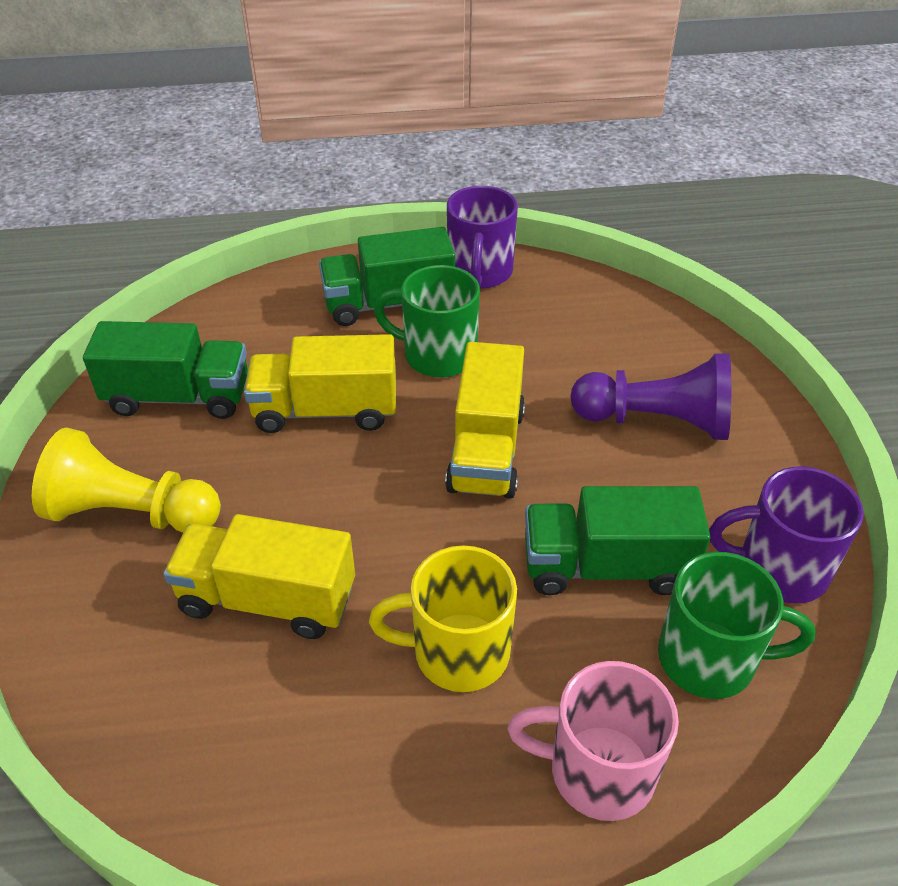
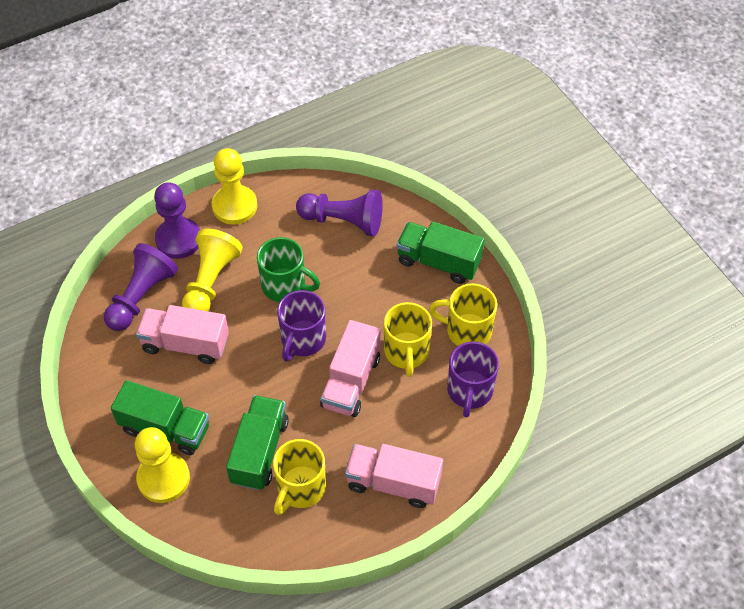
green mug: 2 -> 1
pink mug: 1 -> 0
pink truck: 0 -> 3
purple pawn: 1 -> 3
yellow mug: 1 -> 3
yellow pawn: 1 -> 3
yellow truck: 3 -> 0

